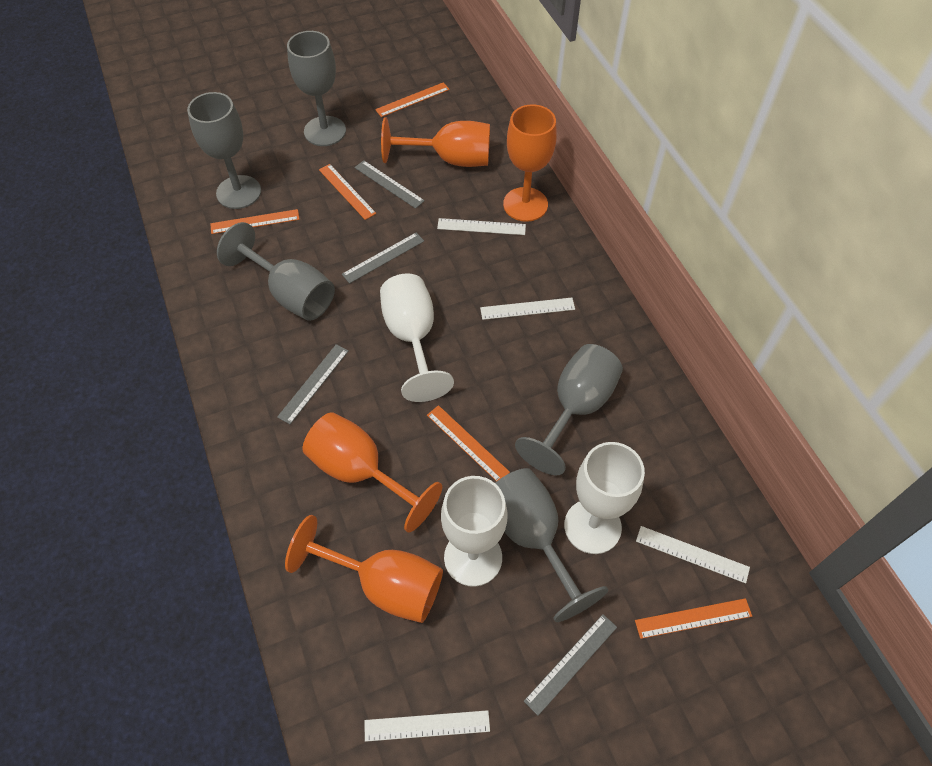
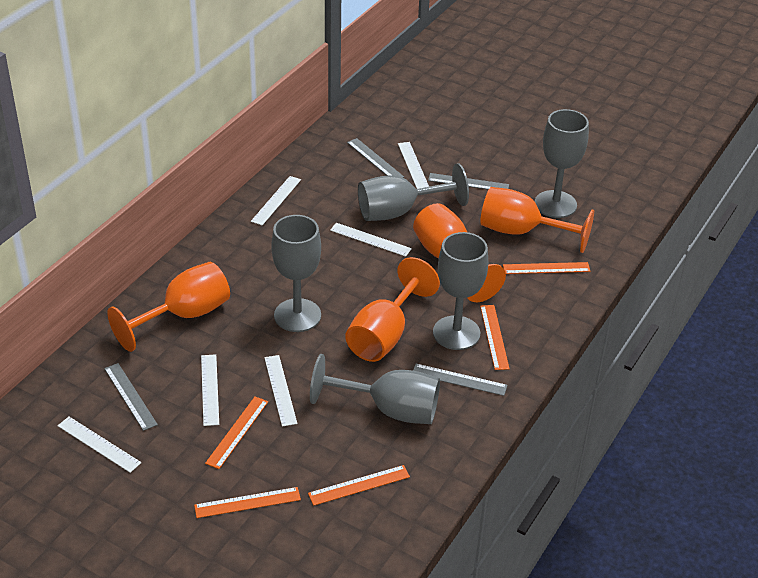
white goblet: 3 -> 0
white ruler: 4 -> 6

